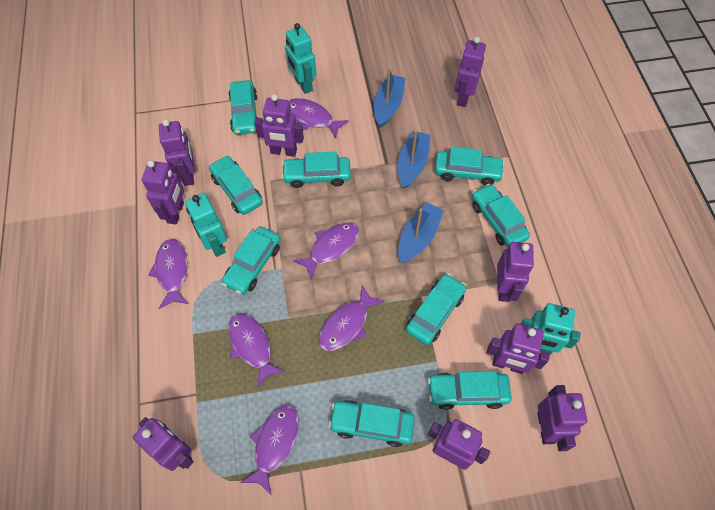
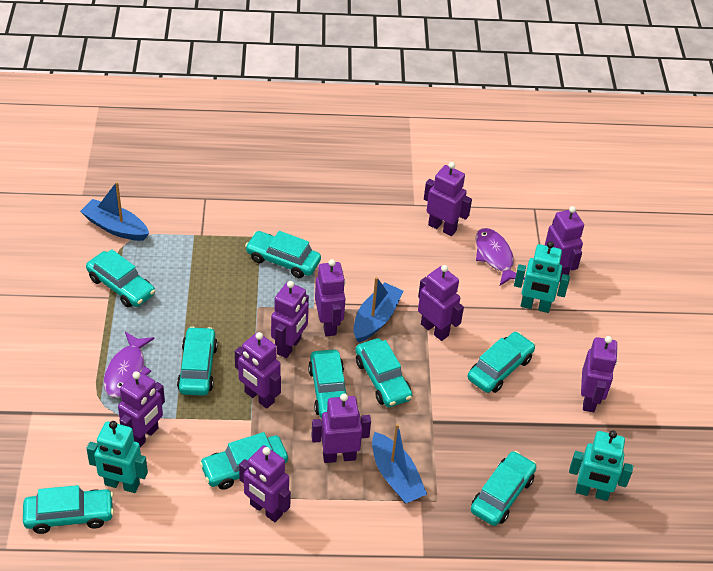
purple fish: 6 -> 2
purple robot: 9 -> 10

